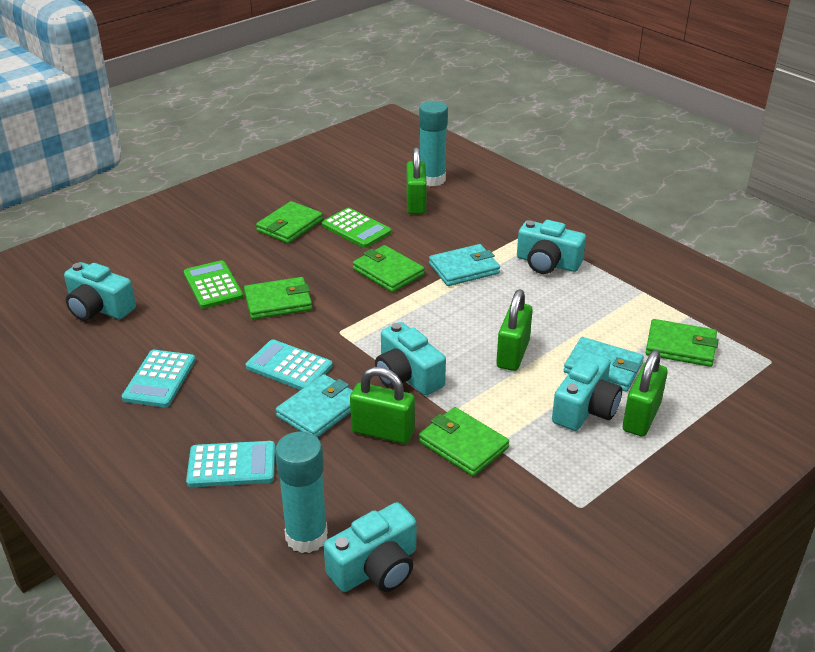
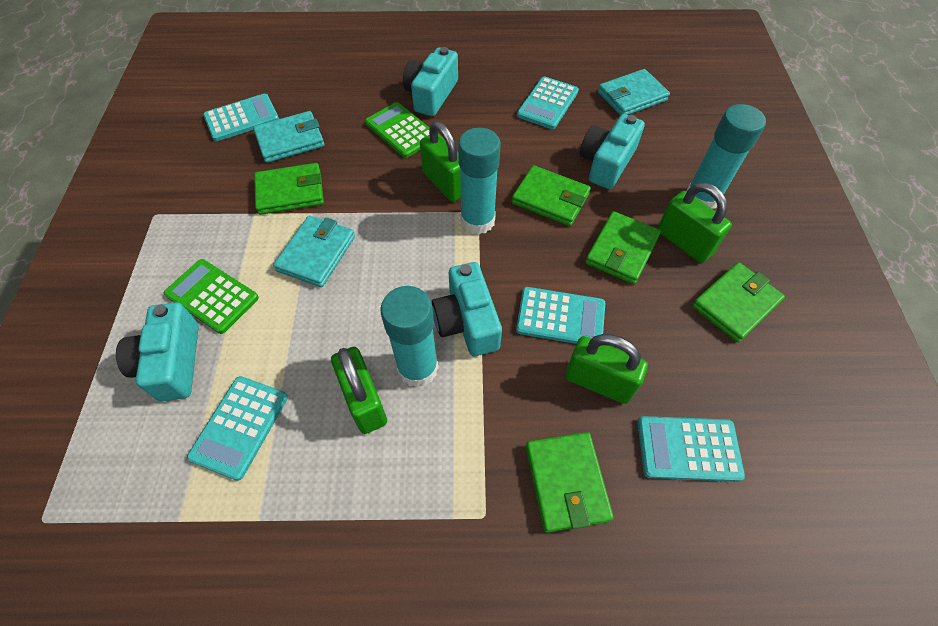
turquoise calculator: 3 -> 5
turquoise camera: 5 -> 4
turquoise glue stick: 2 -> 3

